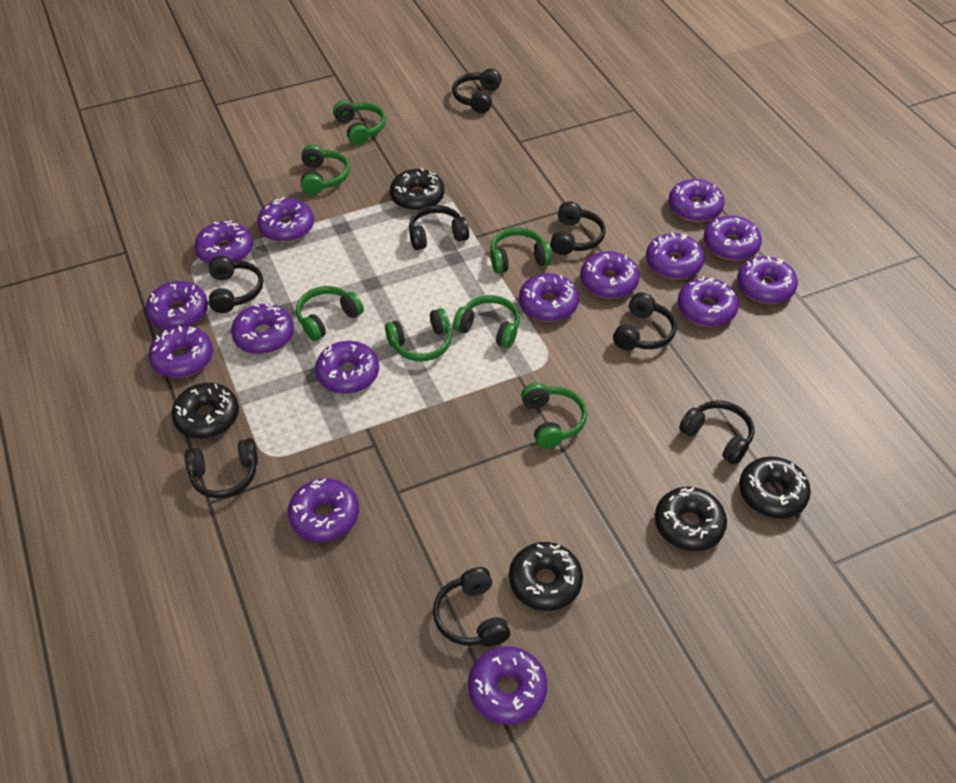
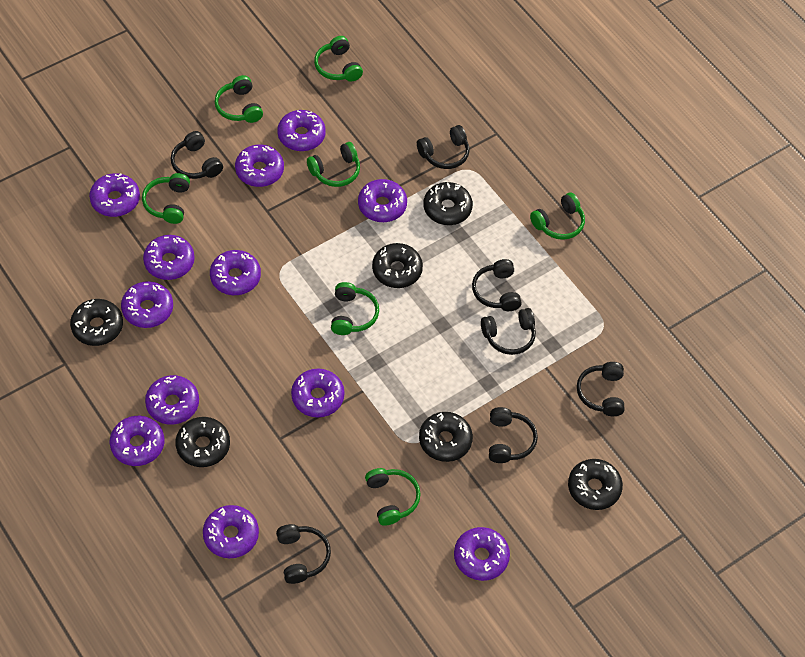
black donut: 5 -> 6
black headphones: 8 -> 7
purple donut: 15 -> 12

